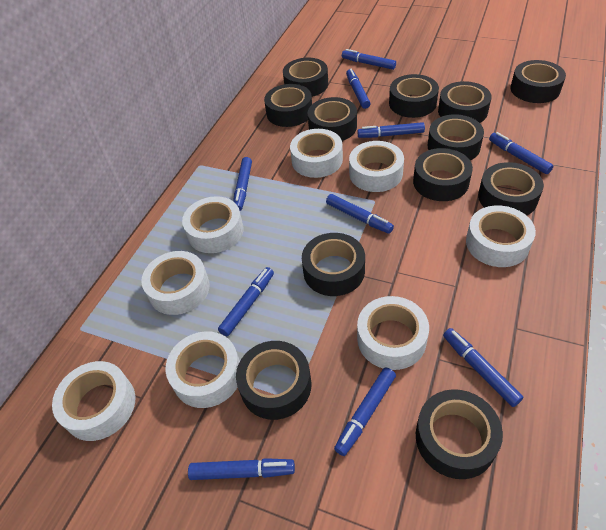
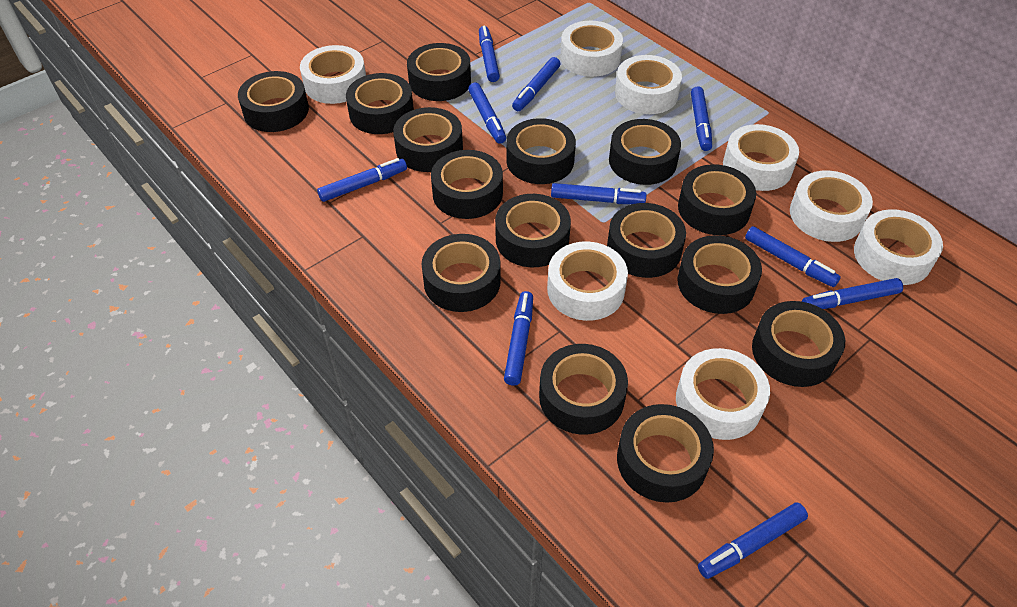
black tape: 12 -> 15

